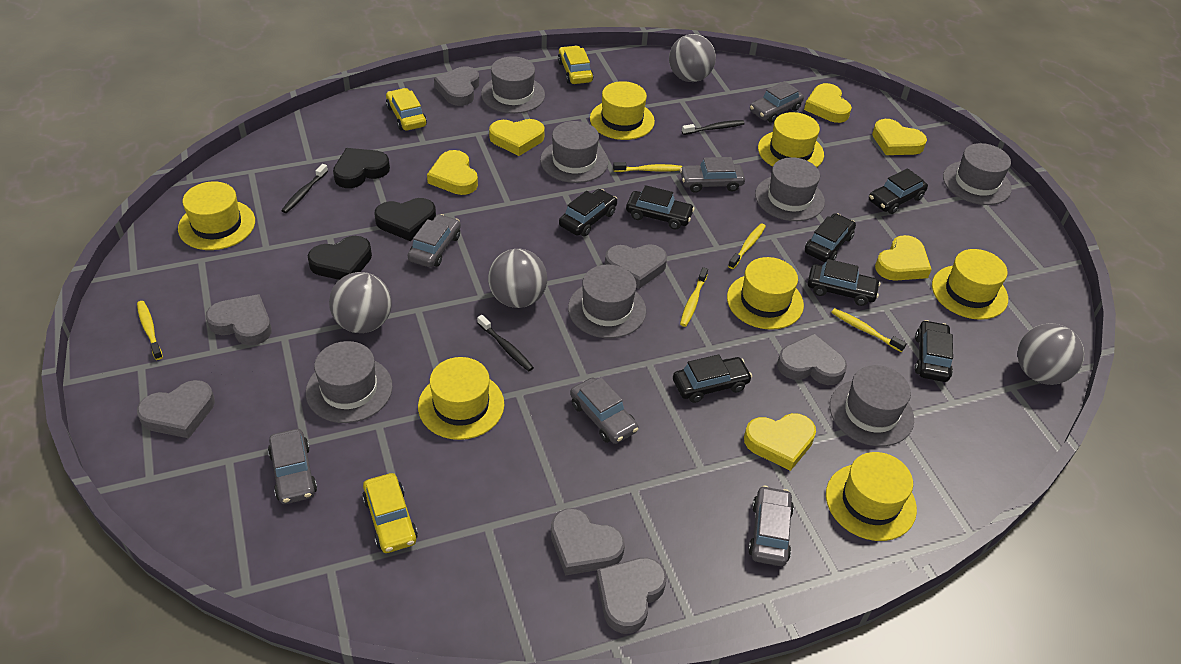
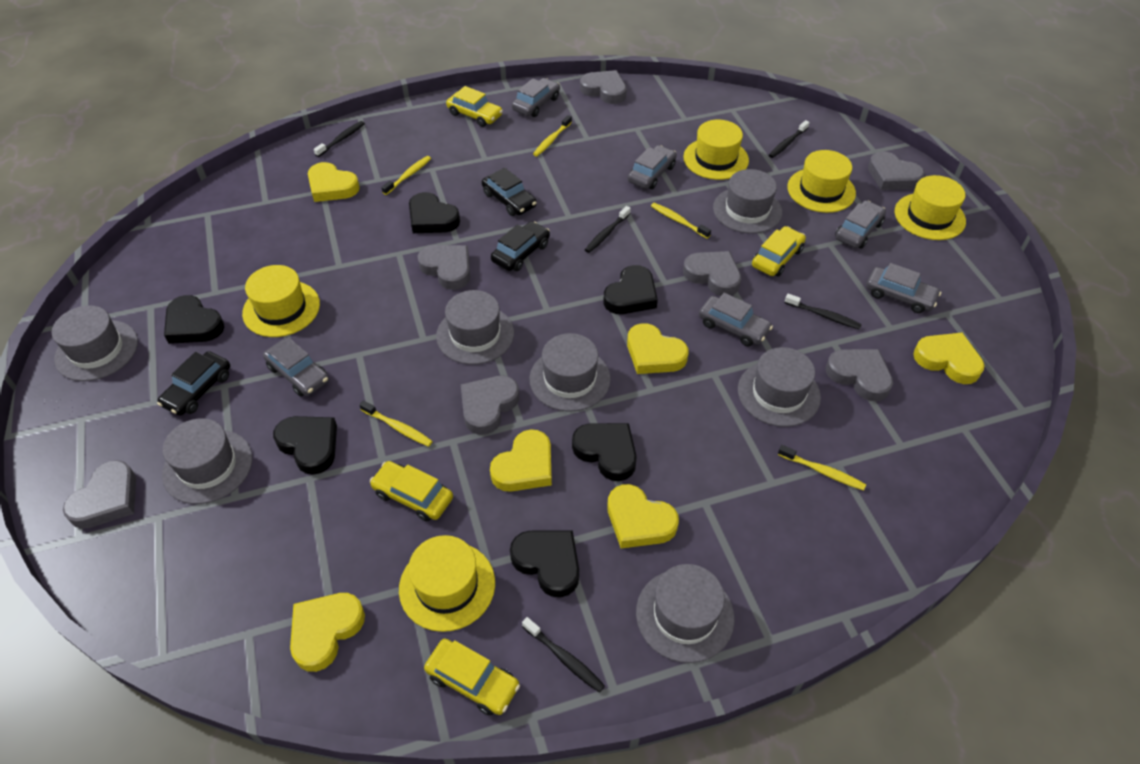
black car: 7 -> 3
black heart: 3 -> 6
black toothbrush: 3 -> 5
grey ball: 4 -> 0
yellow car: 3 -> 4
yellow hat: 7 -> 5

